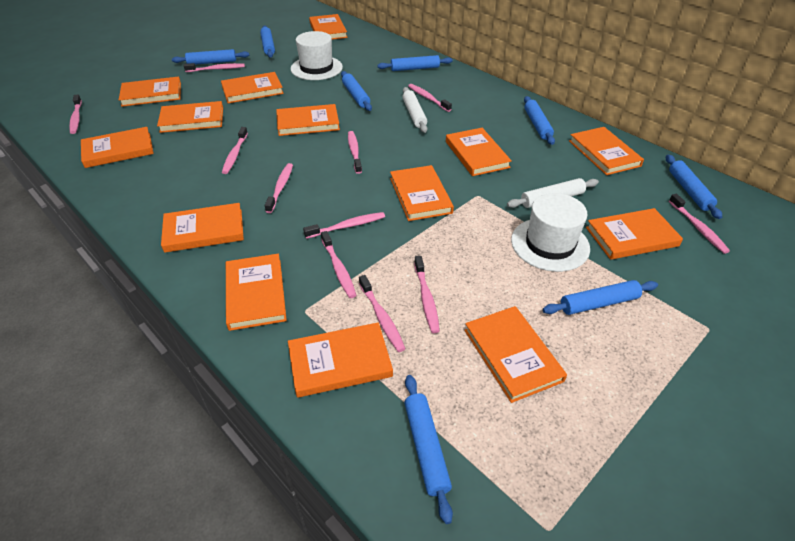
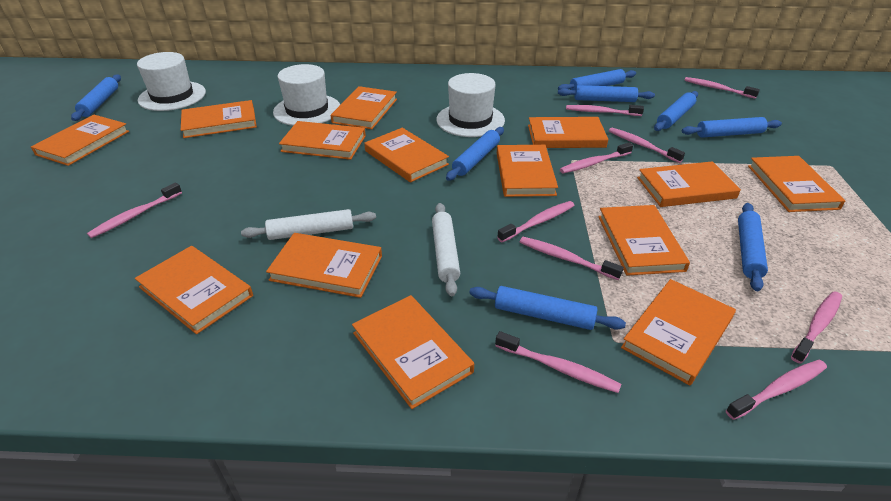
pink toothbrush: 11 -> 10
white hat: 2 -> 3

